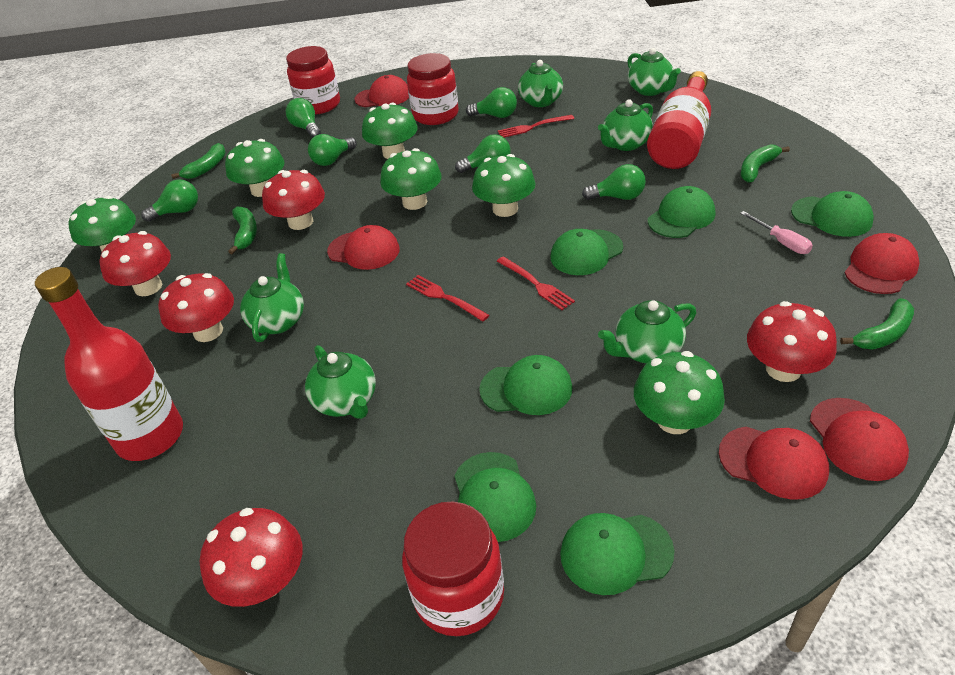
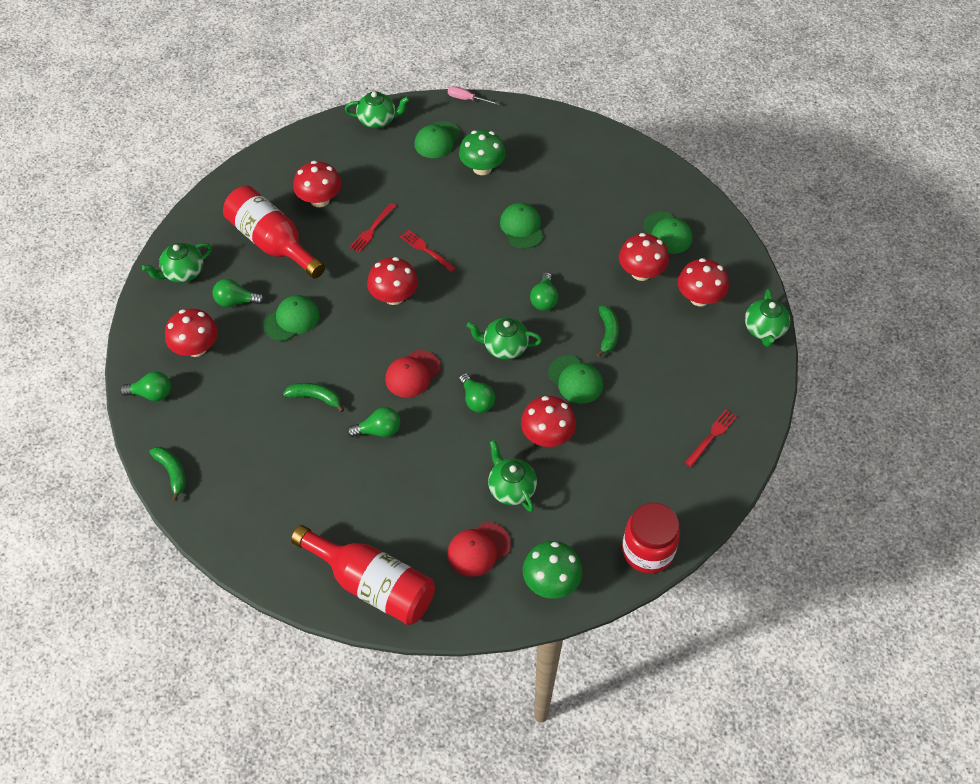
green banana: 4 -> 3
green cap: 6 -> 5
green light bulb: 6 -> 5
green mushroom: 6 -> 2
green teapot: 6 -> 5
red cap: 5 -> 2
red jar: 3 -> 1
red mushroom: 5 -> 6

